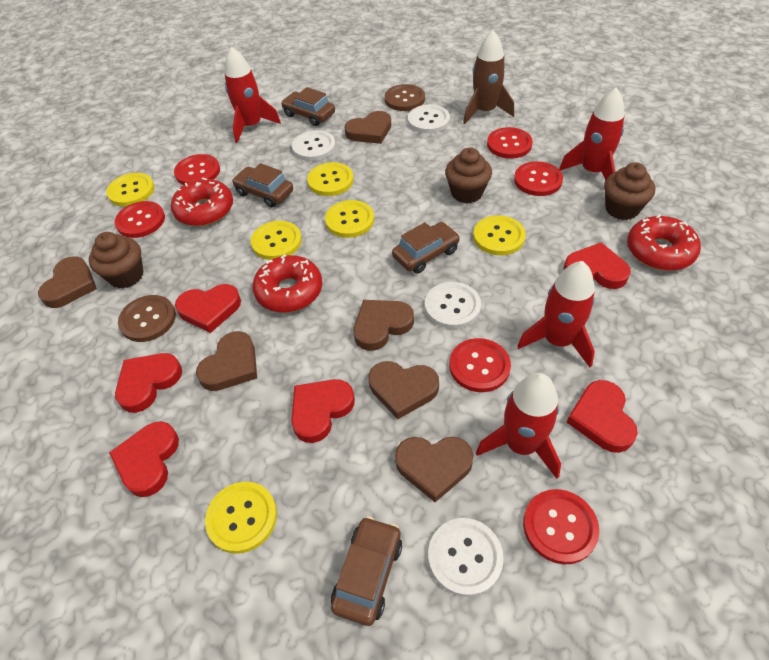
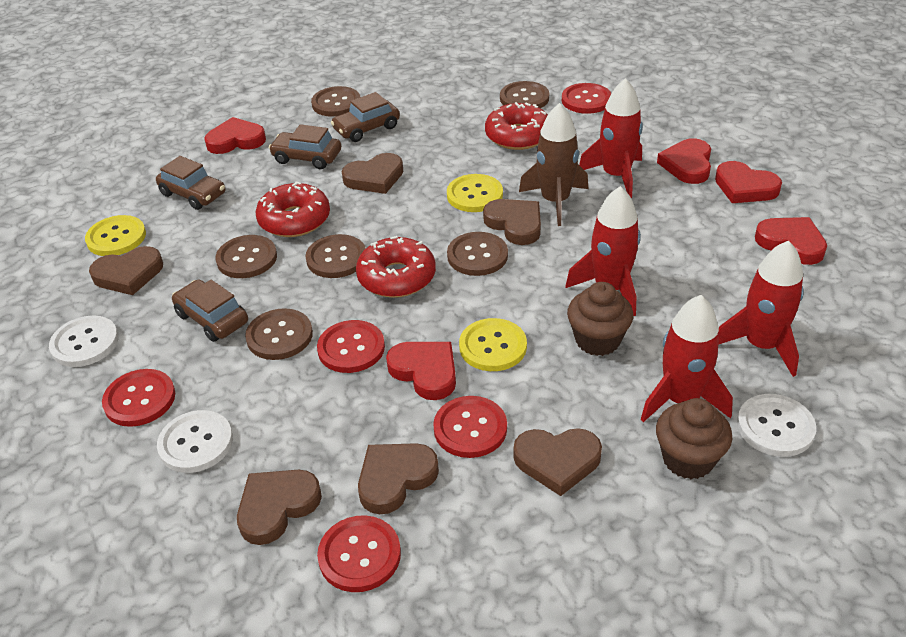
brown button: 2 -> 6
brown cupcake: 3 -> 2
red button: 6 -> 5
red heart: 6 -> 5
white button: 4 -> 3
yellow button: 6 -> 3

